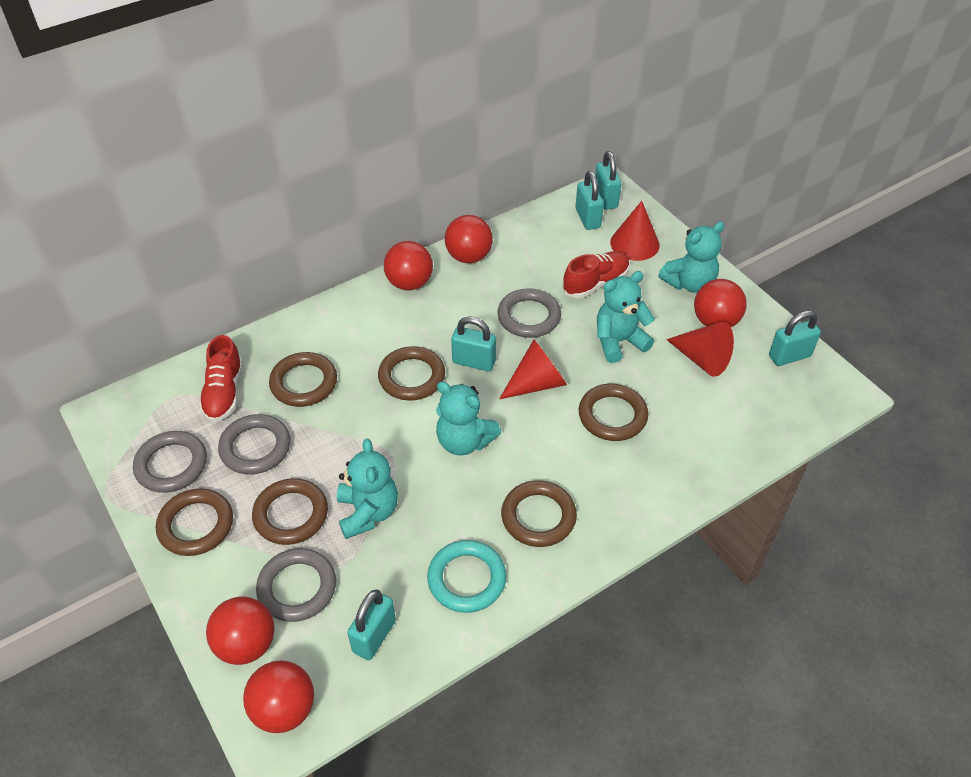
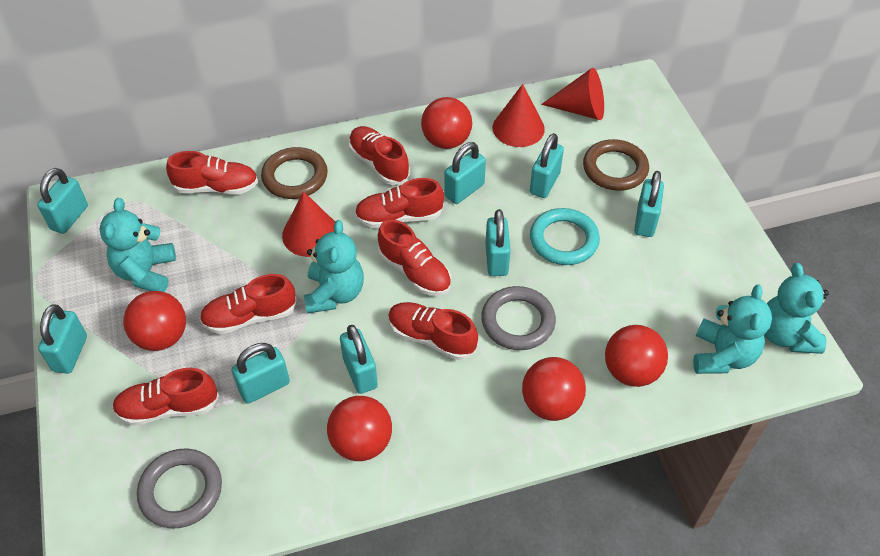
brown ring: 6 -> 2
grey ring: 4 -> 2
red shoe: 2 -> 7
turquoise padlock: 5 -> 8

